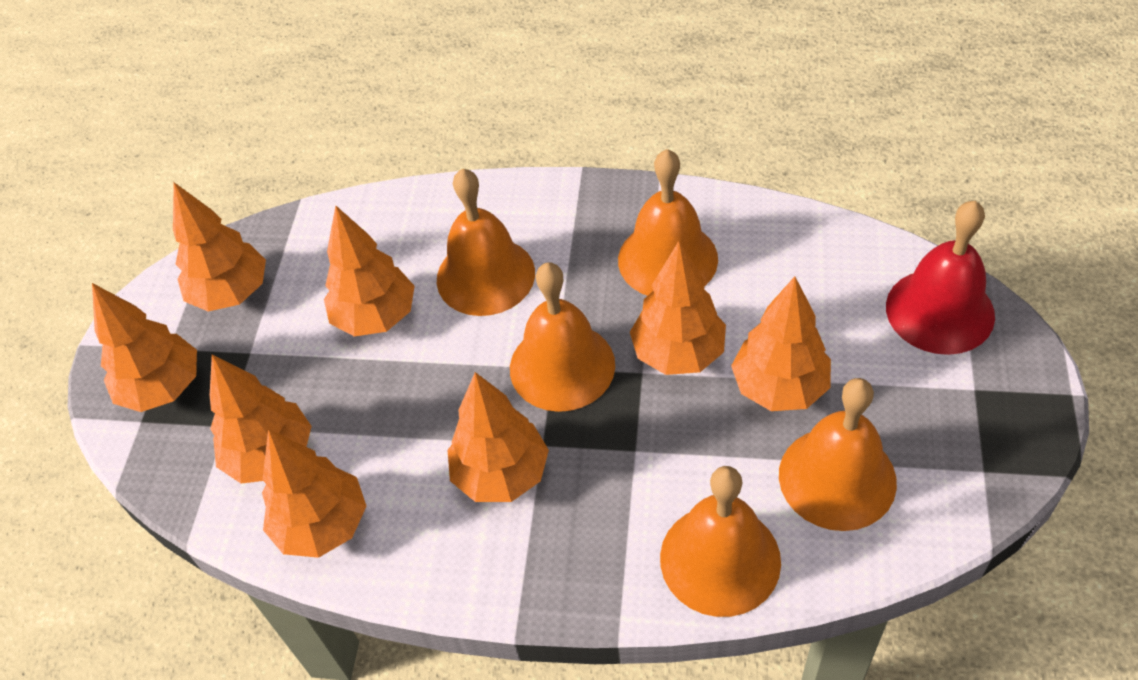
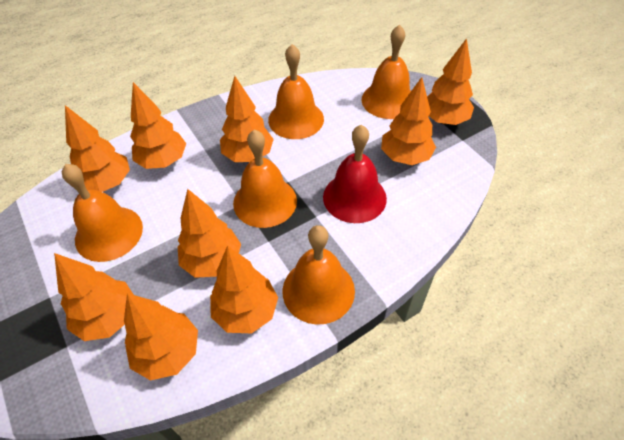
orange tree: 8 -> 9

